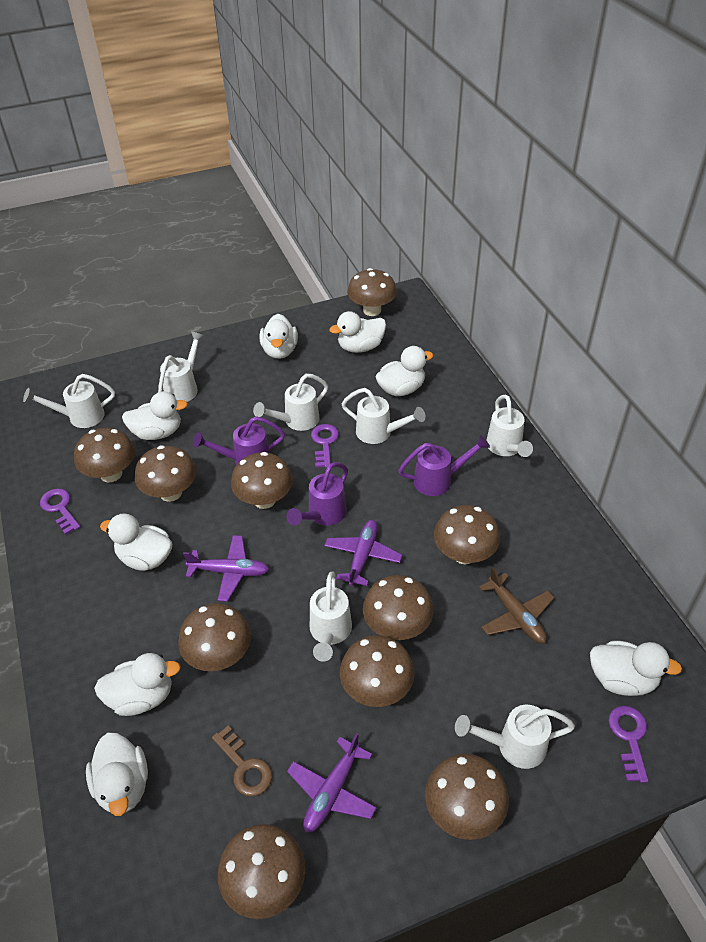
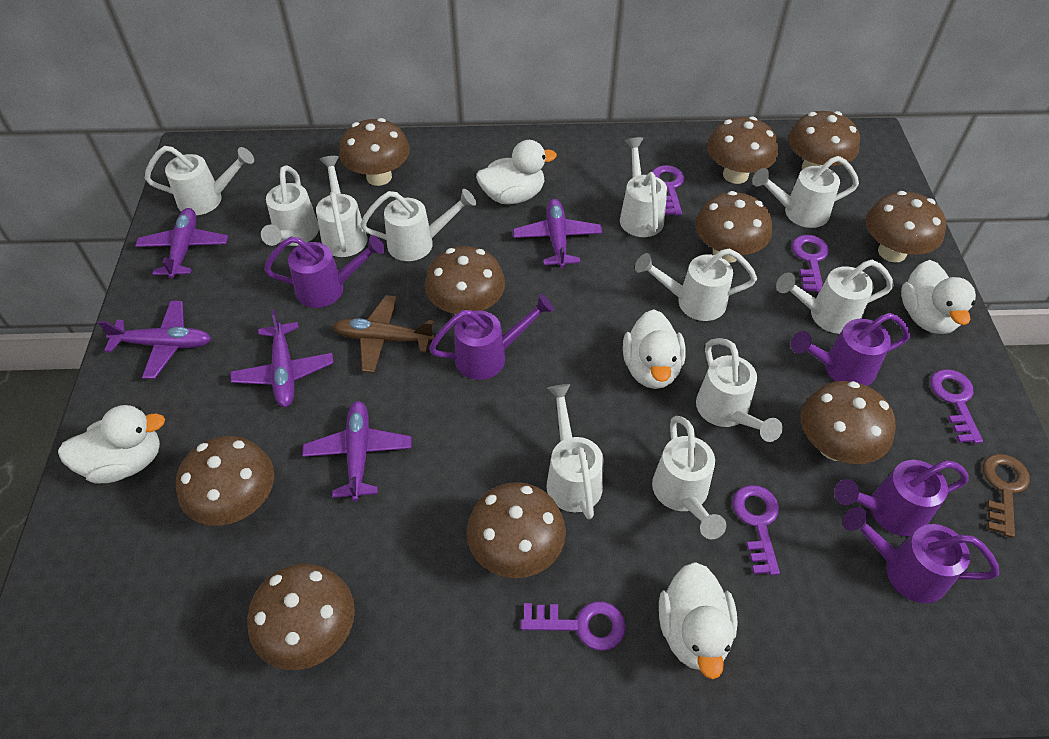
purple key: 3 -> 5
purple plane: 3 -> 5
purple watering can: 3 -> 5
white duck: 8 -> 5
white watering can: 7 -> 11

